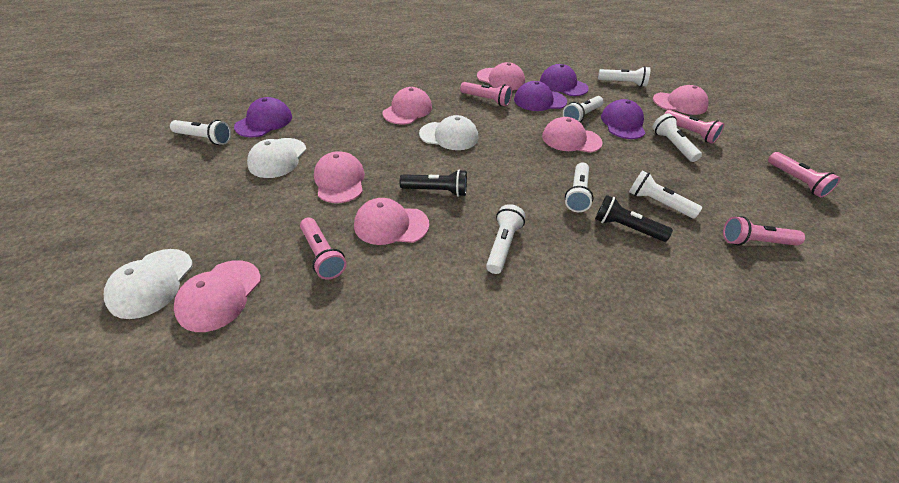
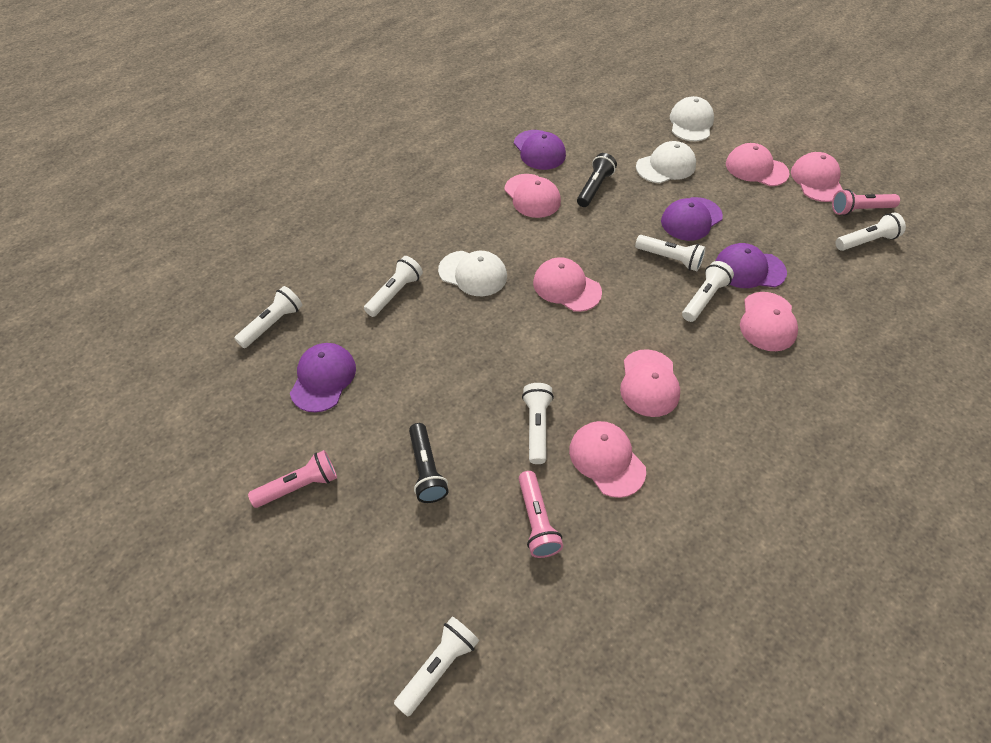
pink flashlight: 5 -> 3

